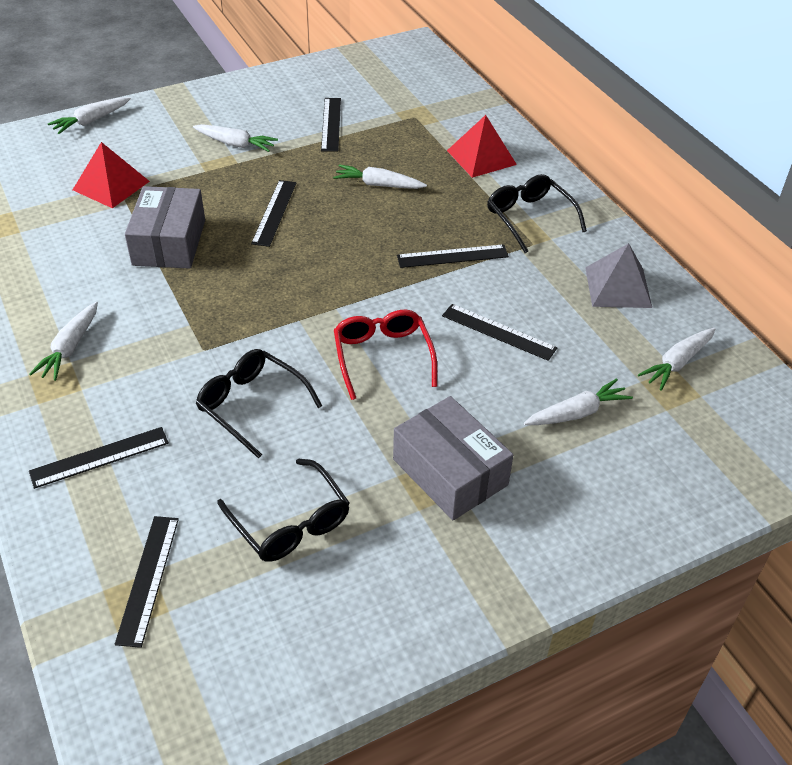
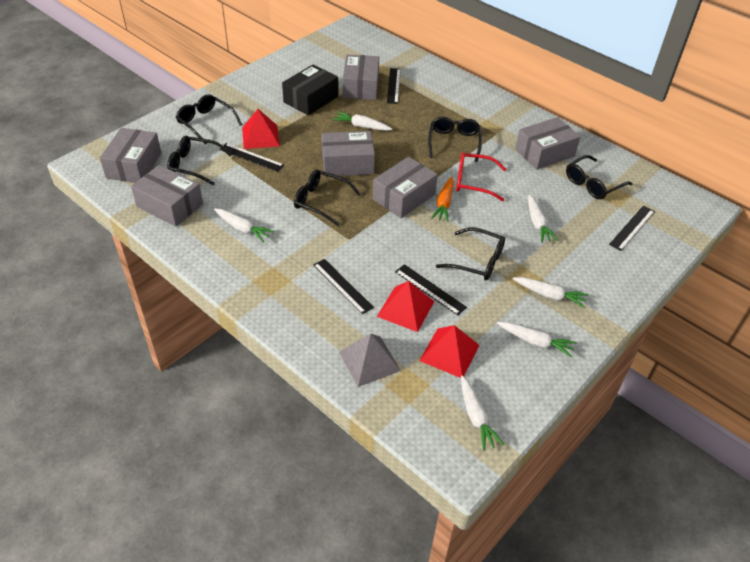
black box: 0 -> 1
black glasses: 3 -> 6
black ruler: 6 -> 5
grey box: 2 -> 6
orange carrot: 0 -> 1
red pyramid: 2 -> 3

